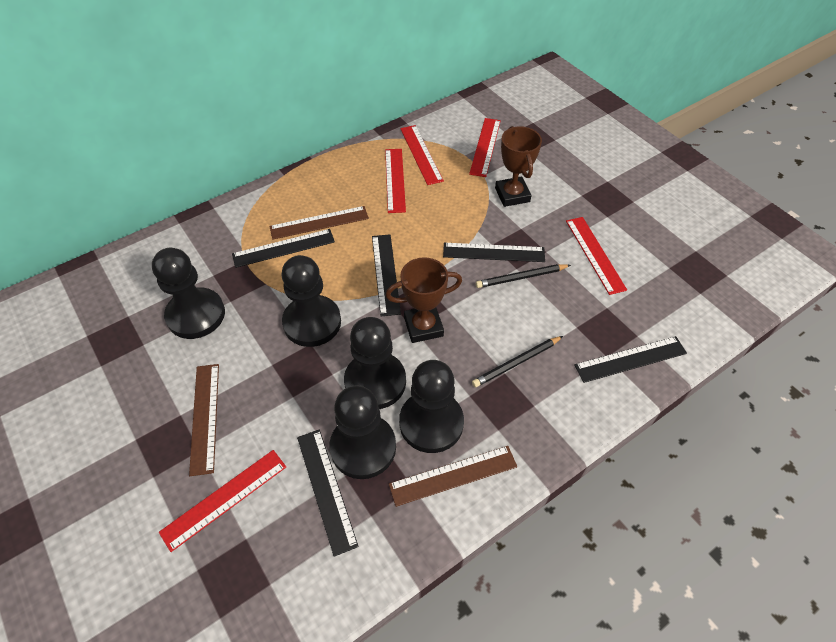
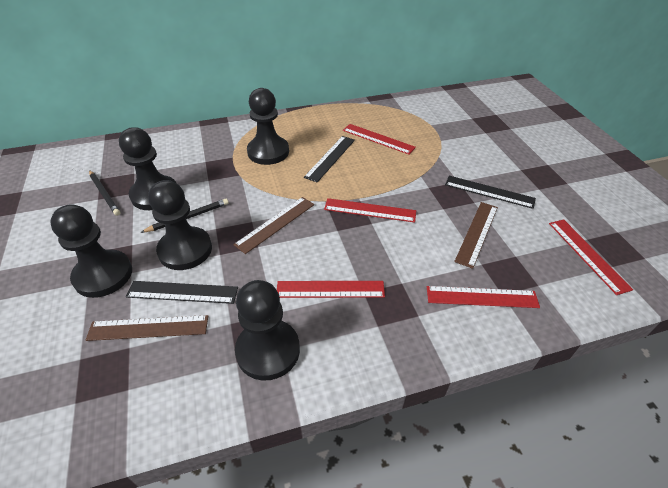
black ruler: 5 -> 3
brown trophy: 2 -> 0

